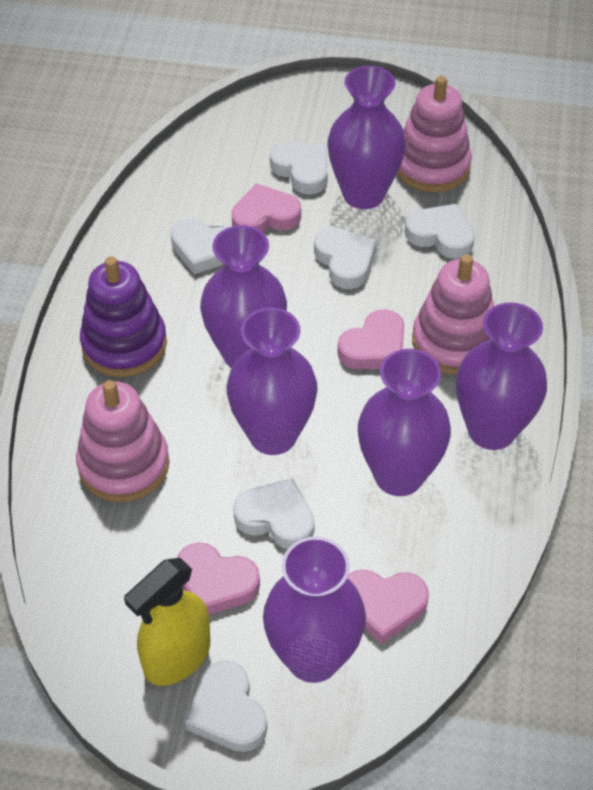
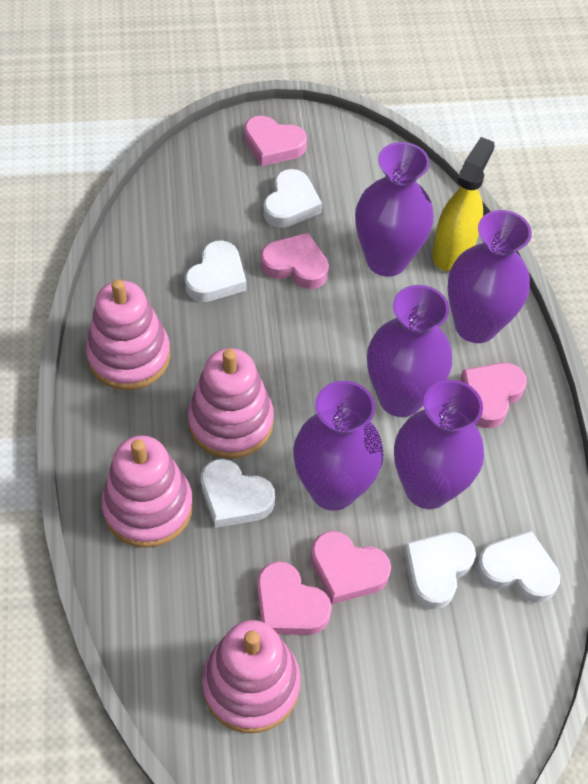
pink heart: 4 -> 5
pink stacking toy: 3 -> 4
purple stacking toy: 1 -> 0
purple vase: 6 -> 5
white heart: 6 -> 5

